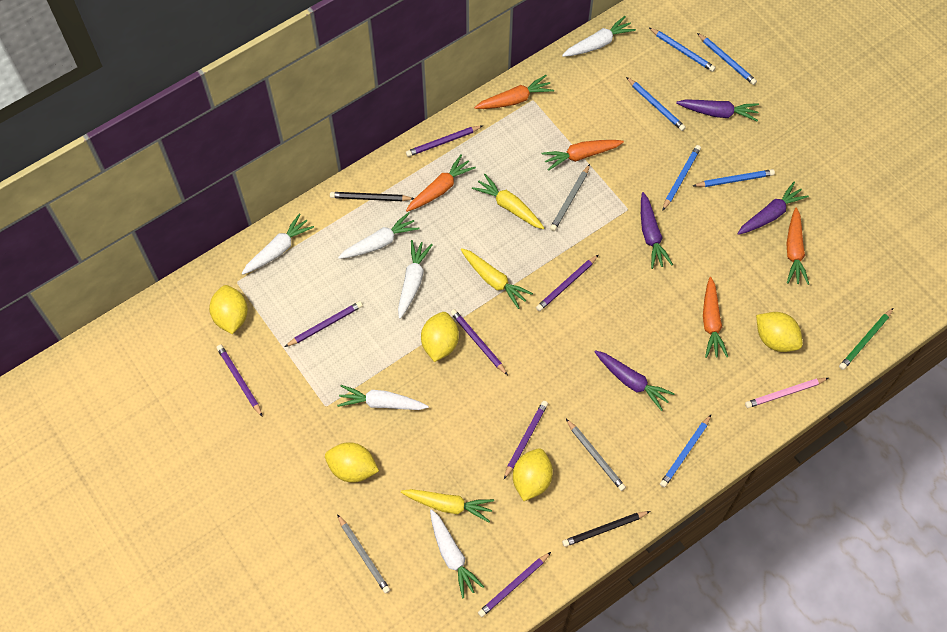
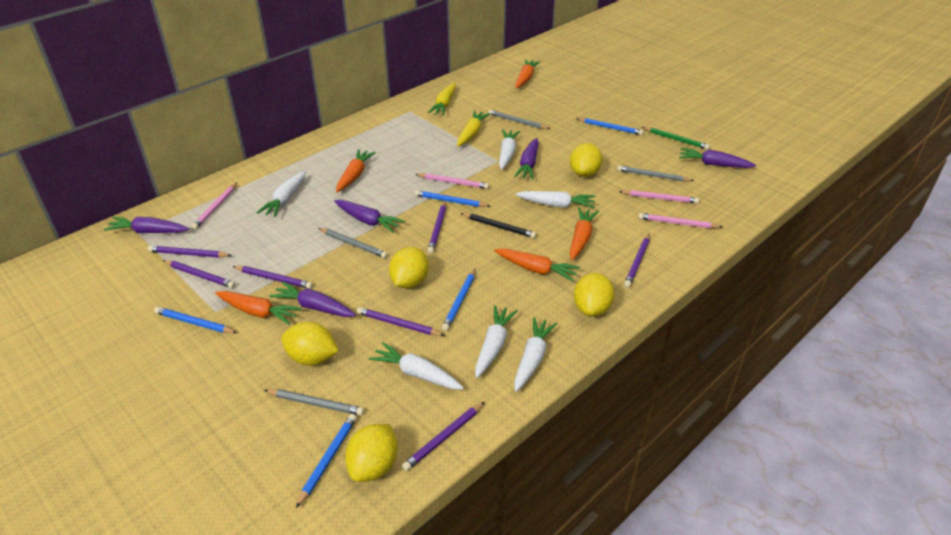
black pencil: 2 -> 1
blue pencil: 6 -> 5
grey pencil: 3 -> 4
pink pencil: 1 -> 4
purple carrot: 4 -> 5
yellow carrot: 3 -> 2

